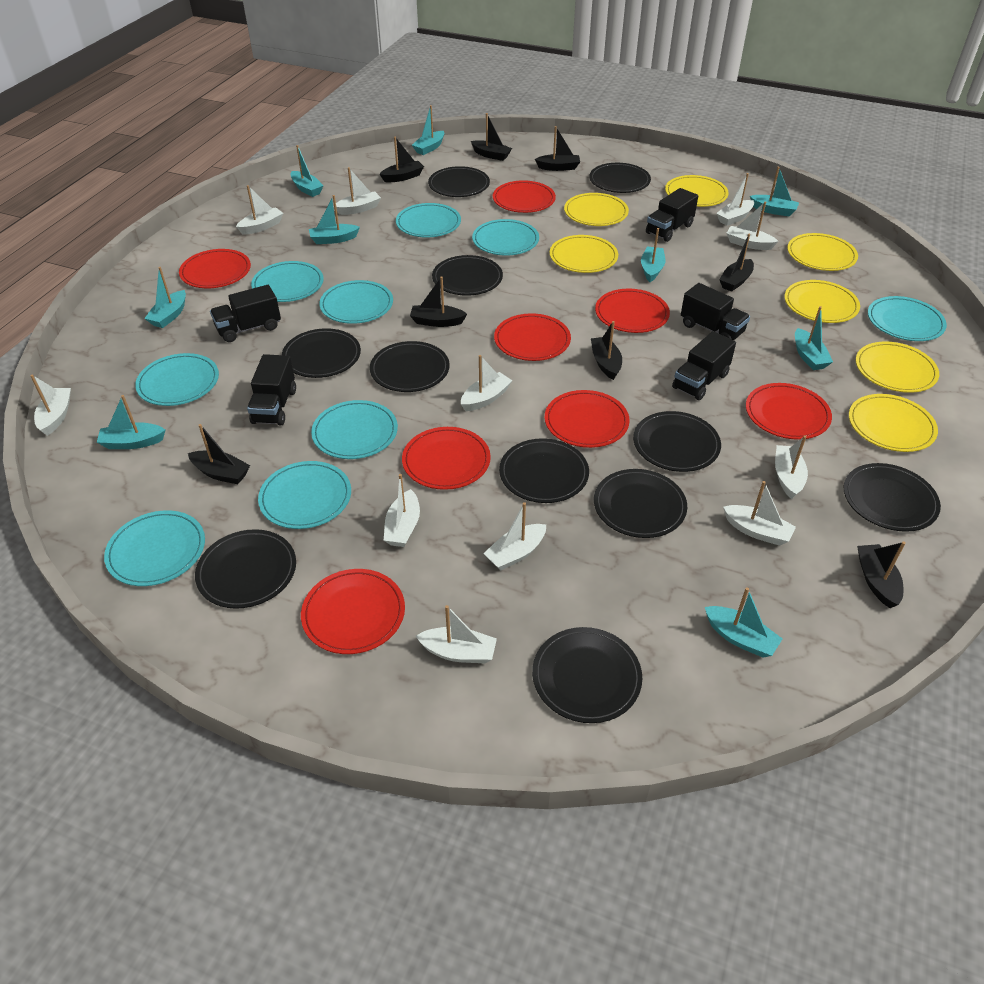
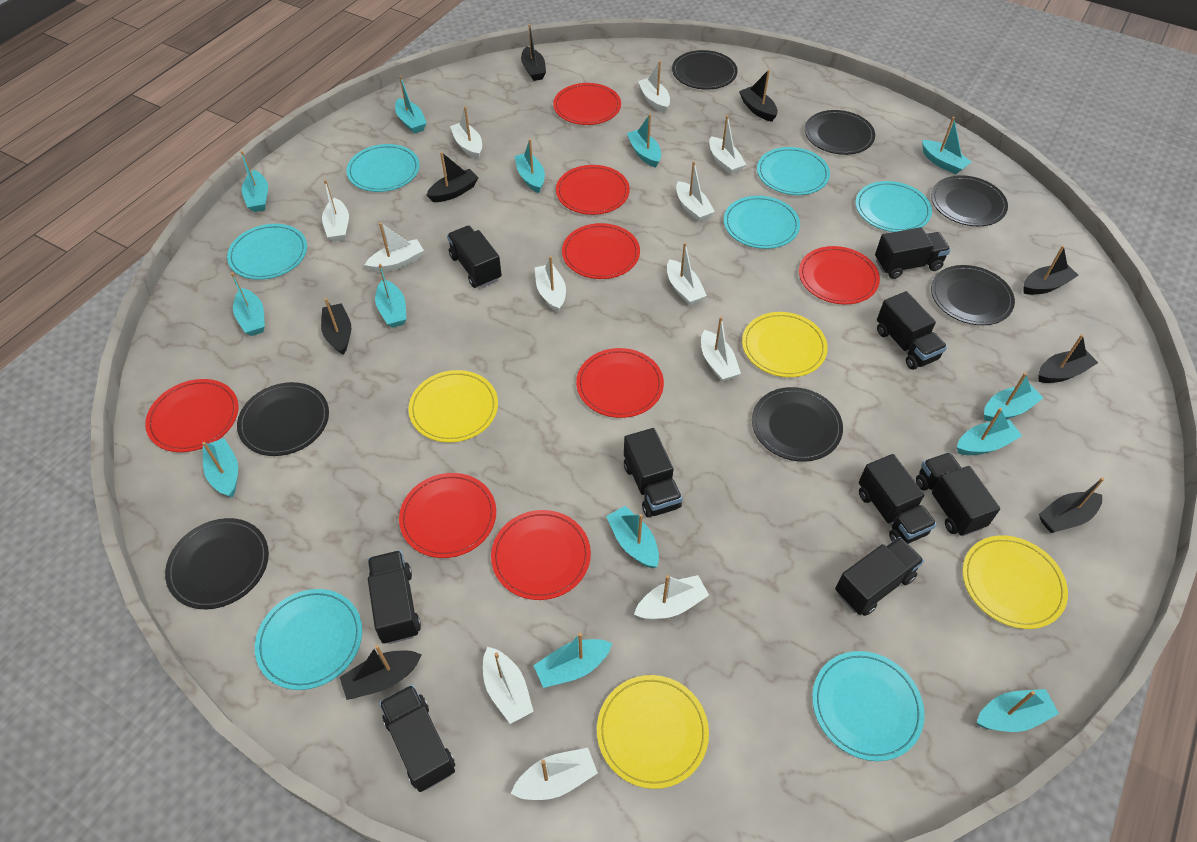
black plate: 11 -> 7
black truck: 5 -> 9
turquoise boat: 9 -> 13
turquoise plate: 9 -> 7
white boat: 11 -> 12
yellow plate: 7 -> 4

